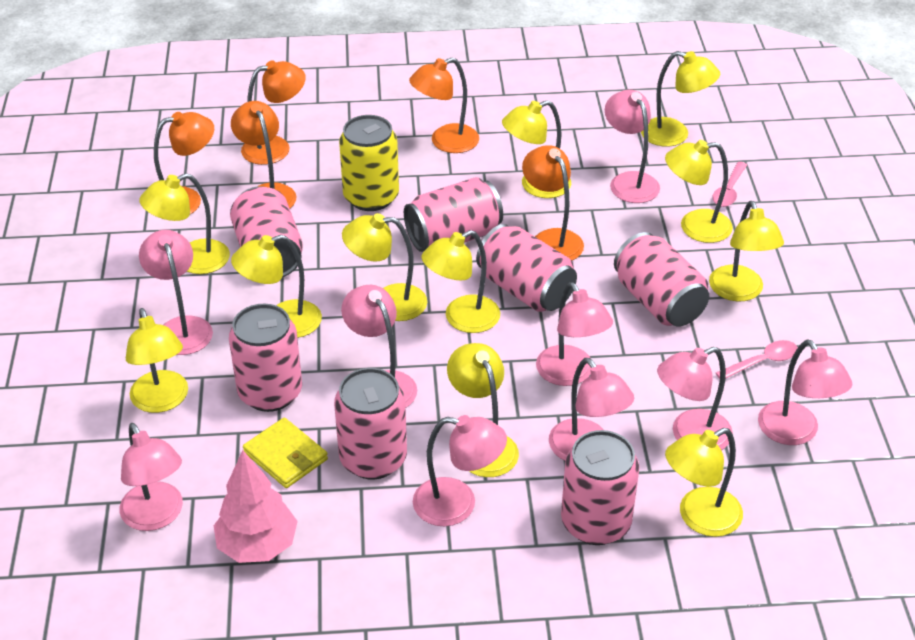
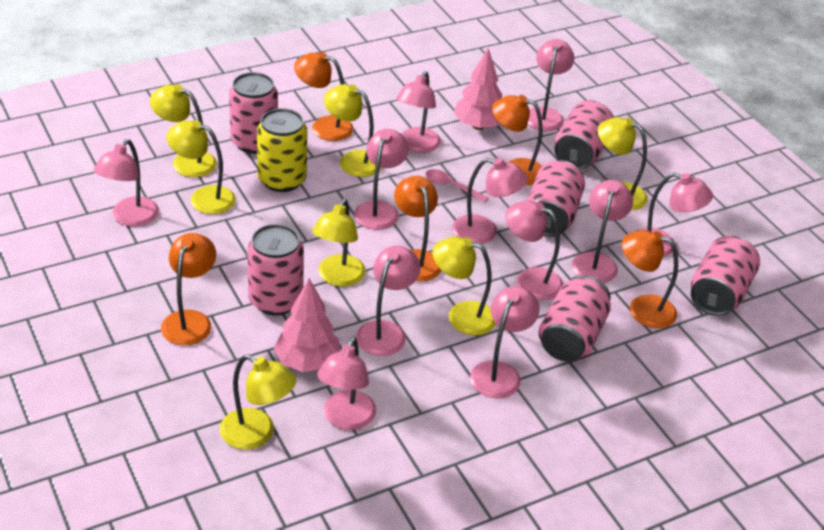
pink can: 7 -> 6
pink lamp: 9 -> 11
pink spoon: 2 -> 1
pink tree: 1 -> 2
yellow lamp: 11 -> 7
yellow wallet: 1 -> 0

